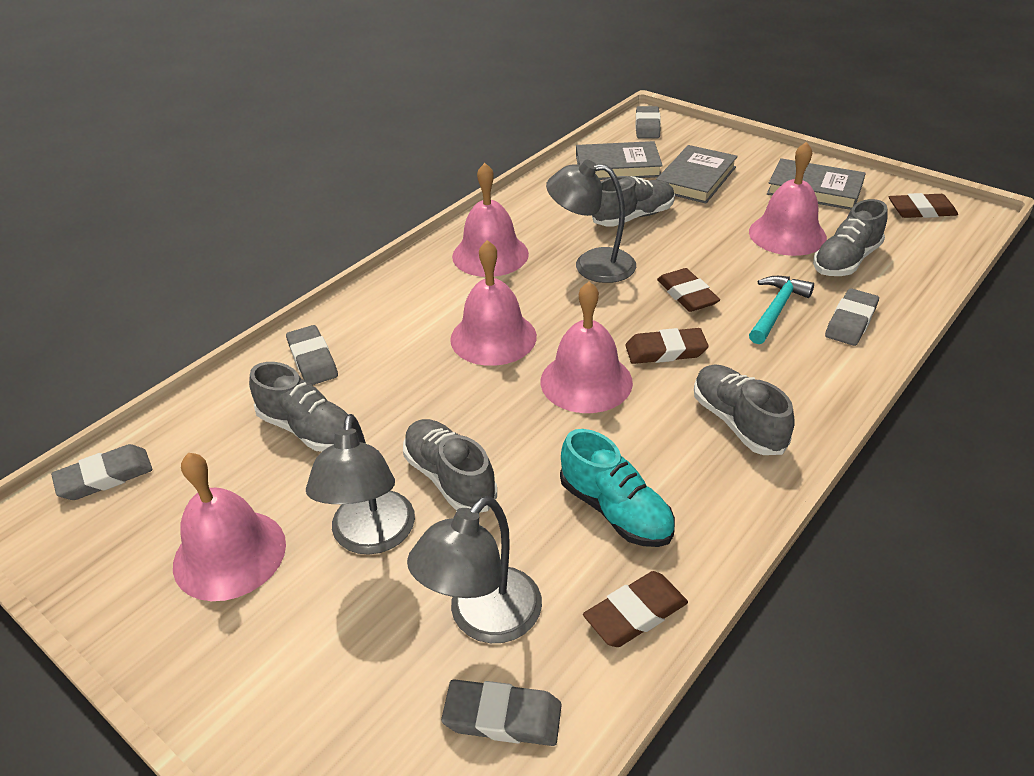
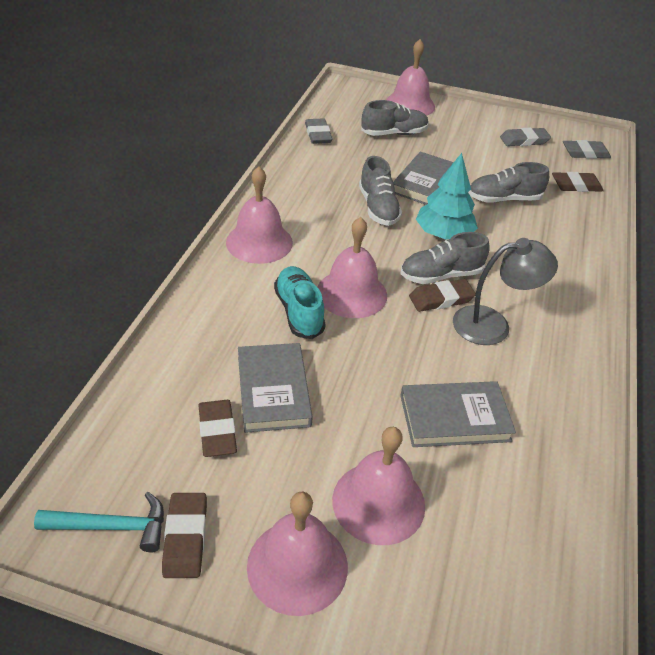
grey eraser: 5 -> 3
grey lamp: 3 -> 1
grey shoe: 5 -> 4
turquoise tree: 0 -> 1

